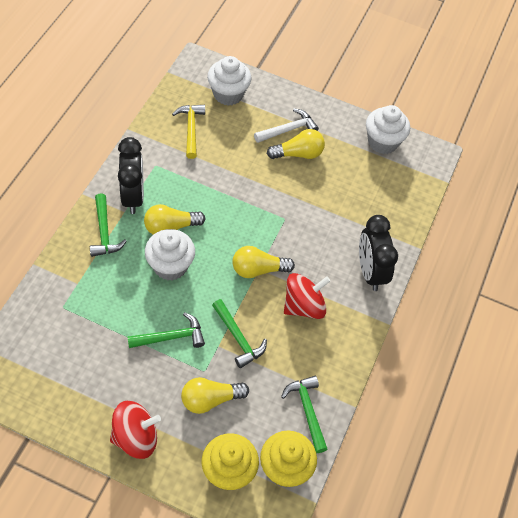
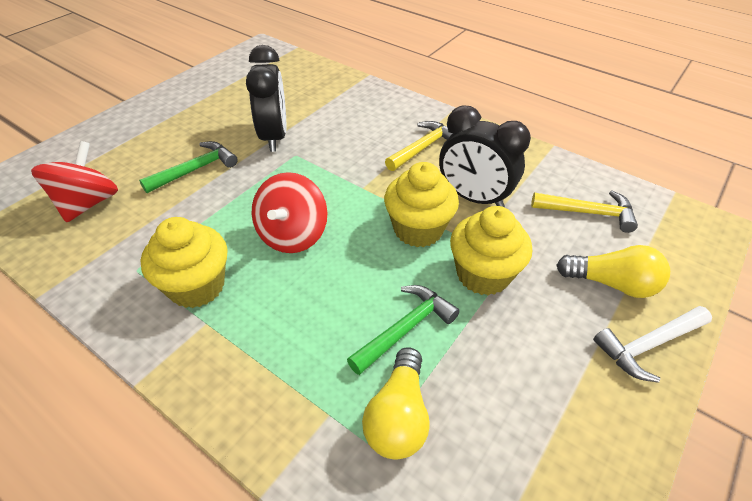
green hammer: 4 -> 2
white cupcake: 3 -> 0
yellow cupcake: 2 -> 3
yellow hammer: 1 -> 2
yellow light bulb: 4 -> 2

